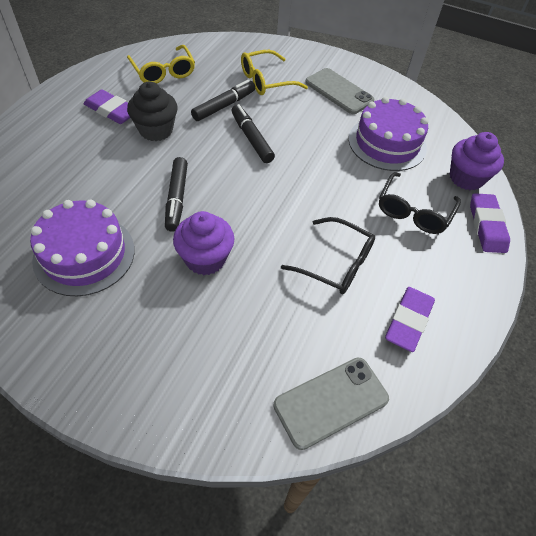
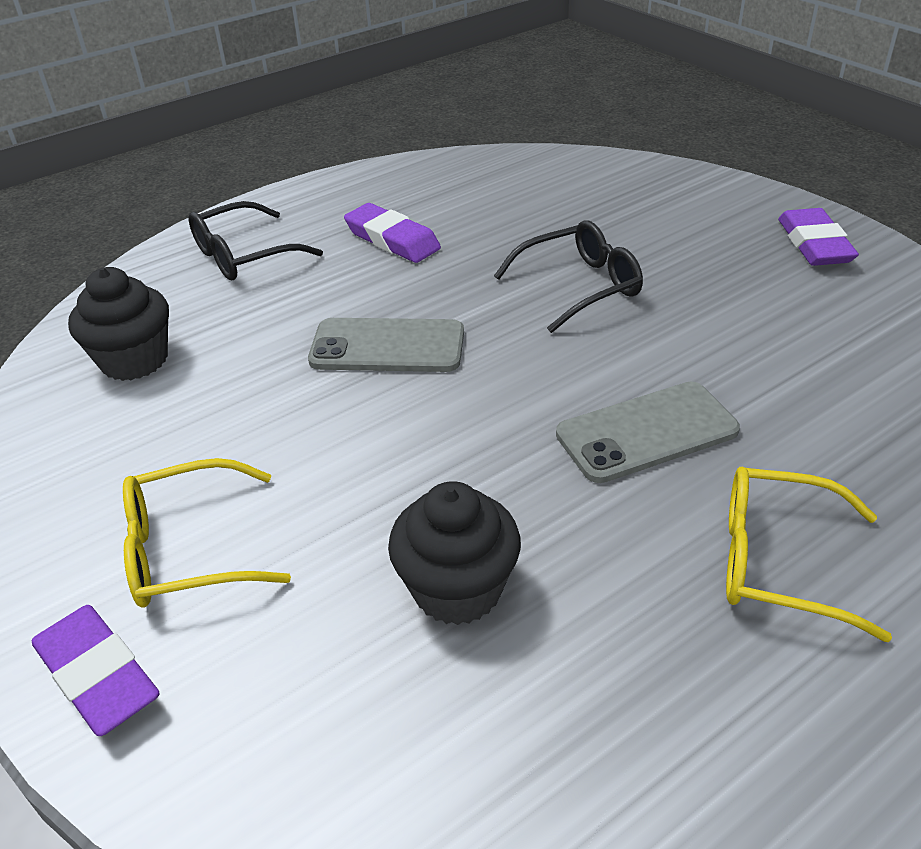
black cupcake: 1 -> 2
black marker: 3 -> 0
purple cake: 2 -> 0
purple cupcake: 2 -> 0

